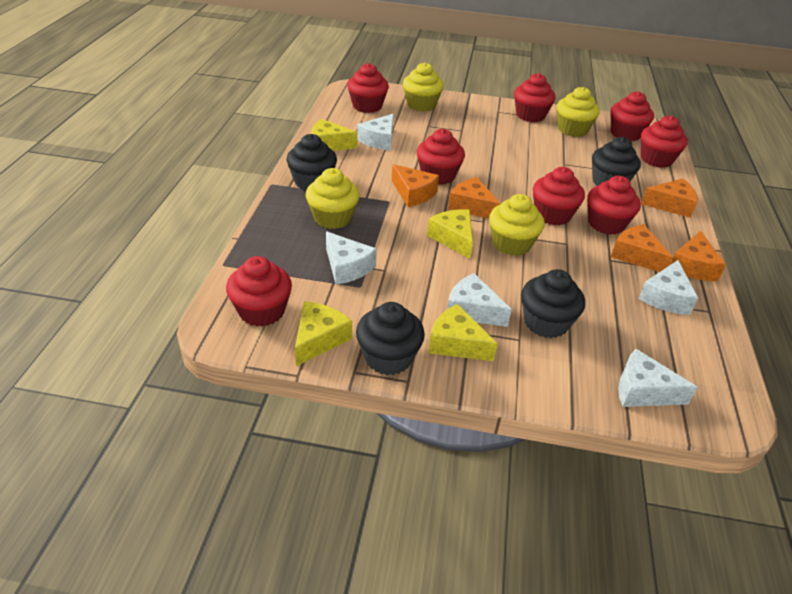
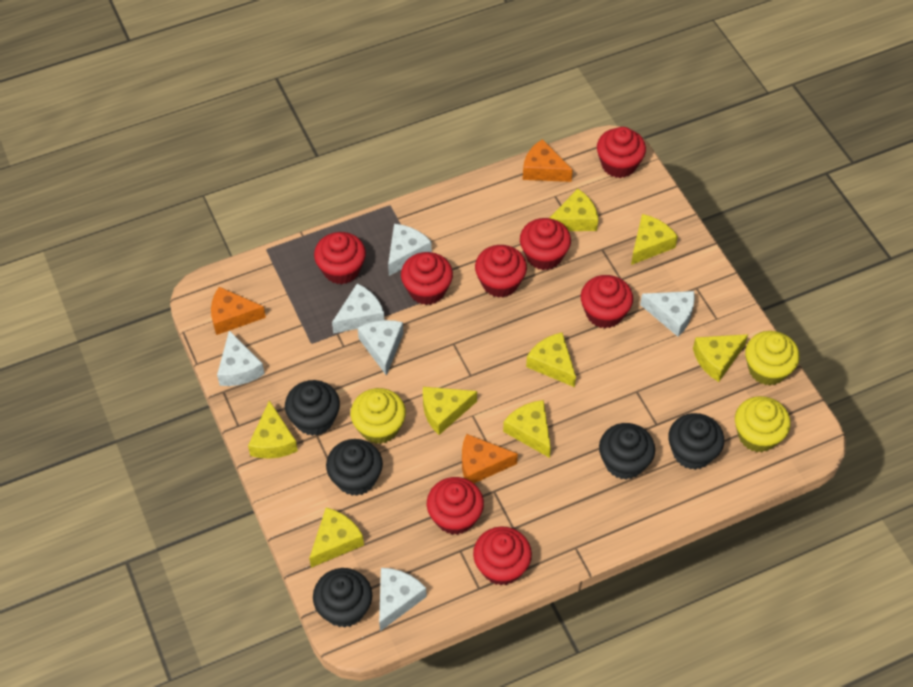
black cupcake: 4 -> 5
orange cheese: 5 -> 3
white cheese: 5 -> 6
yellow cheese: 4 -> 8
yellow cupcake: 4 -> 3

